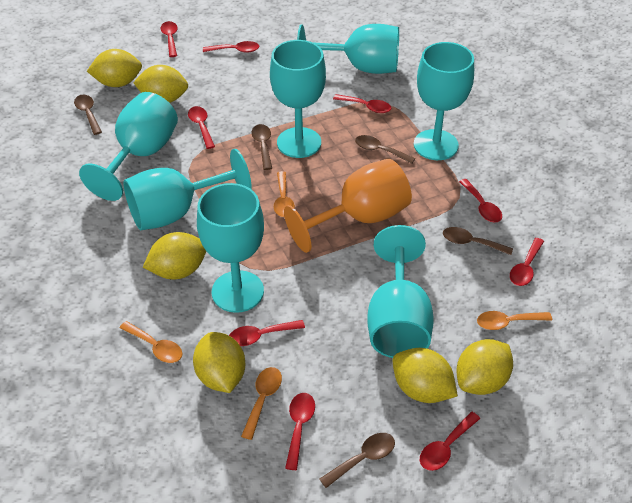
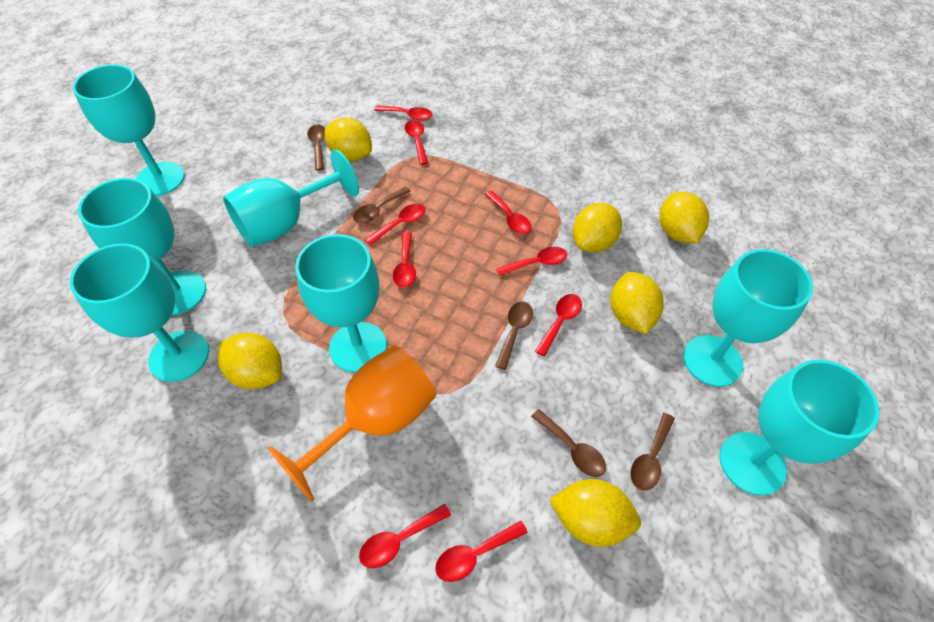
orange spoon: 4 -> 0

